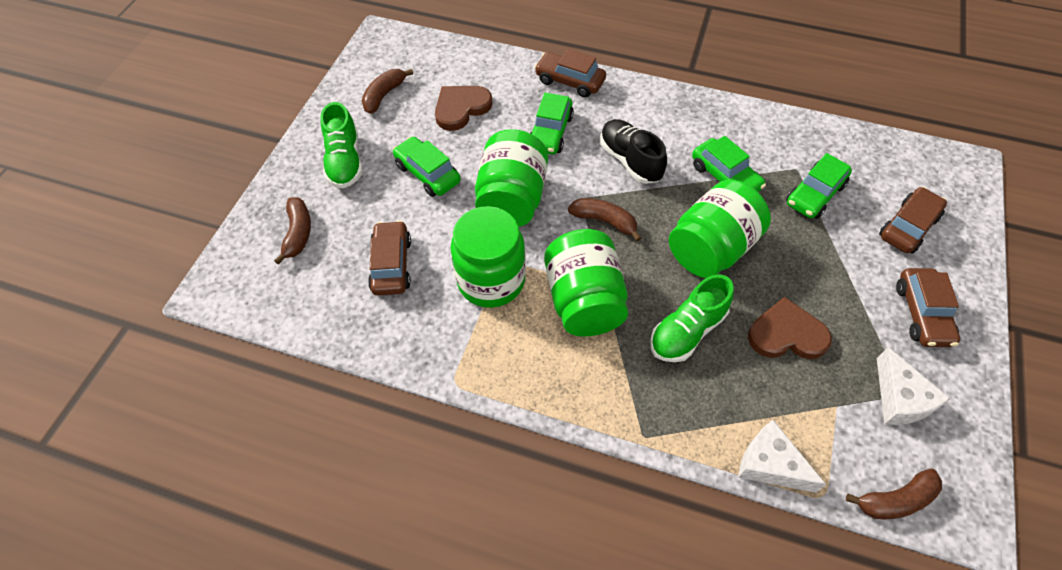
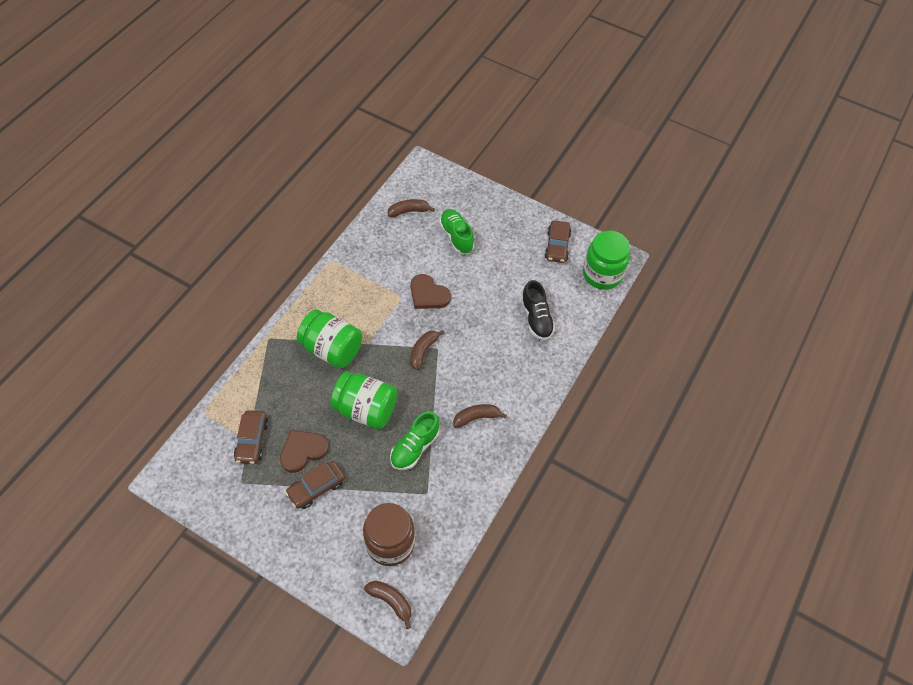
brown car: 4 -> 3
brown jar: 0 -> 1
green car: 4 -> 0
green jar: 4 -> 3
white cheese: 2 -> 0

